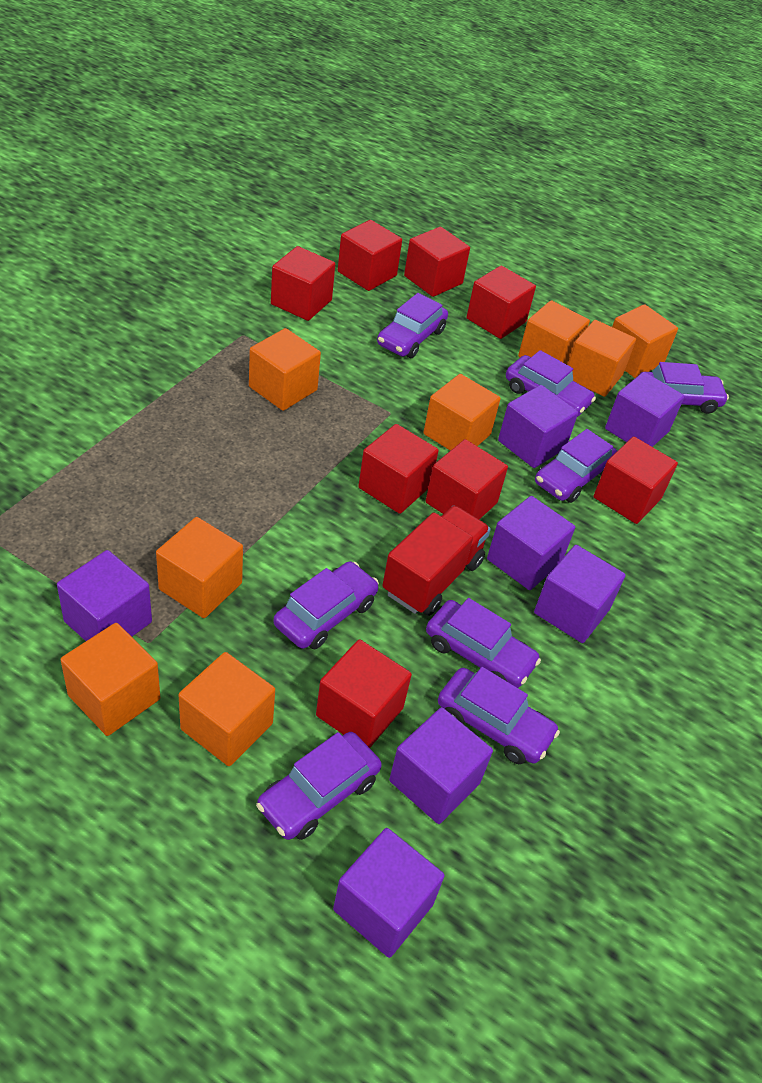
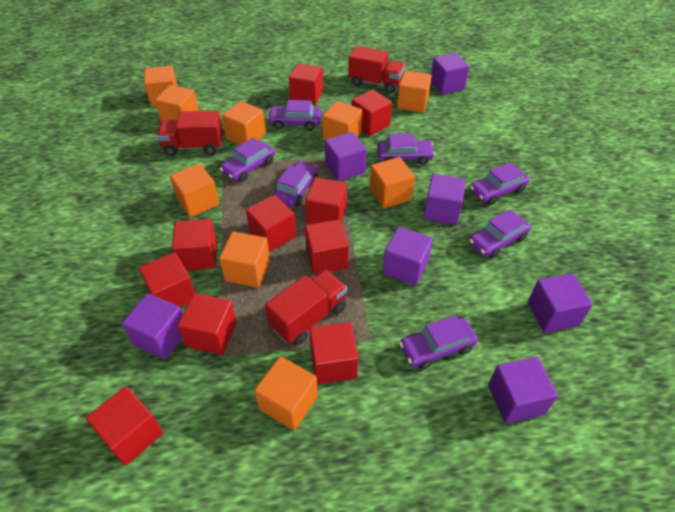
orange cube: 8 -> 9
purple car: 8 -> 7
red cube: 8 -> 10
red truck: 1 -> 3

